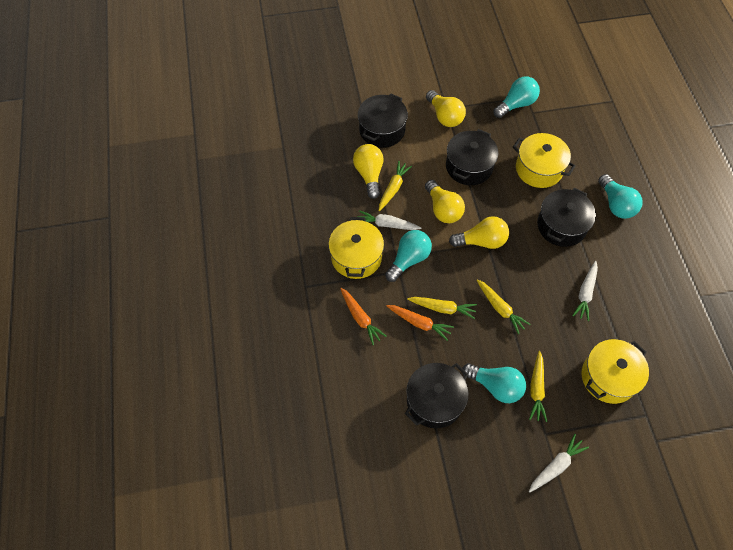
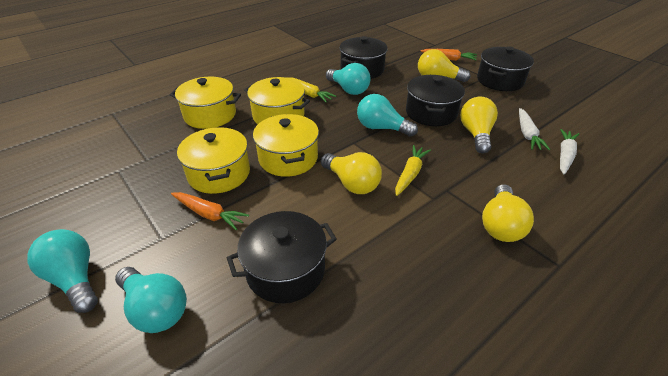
white carrot: 3 -> 2
yellow carrot: 4 -> 2
yellow pot: 3 -> 4

